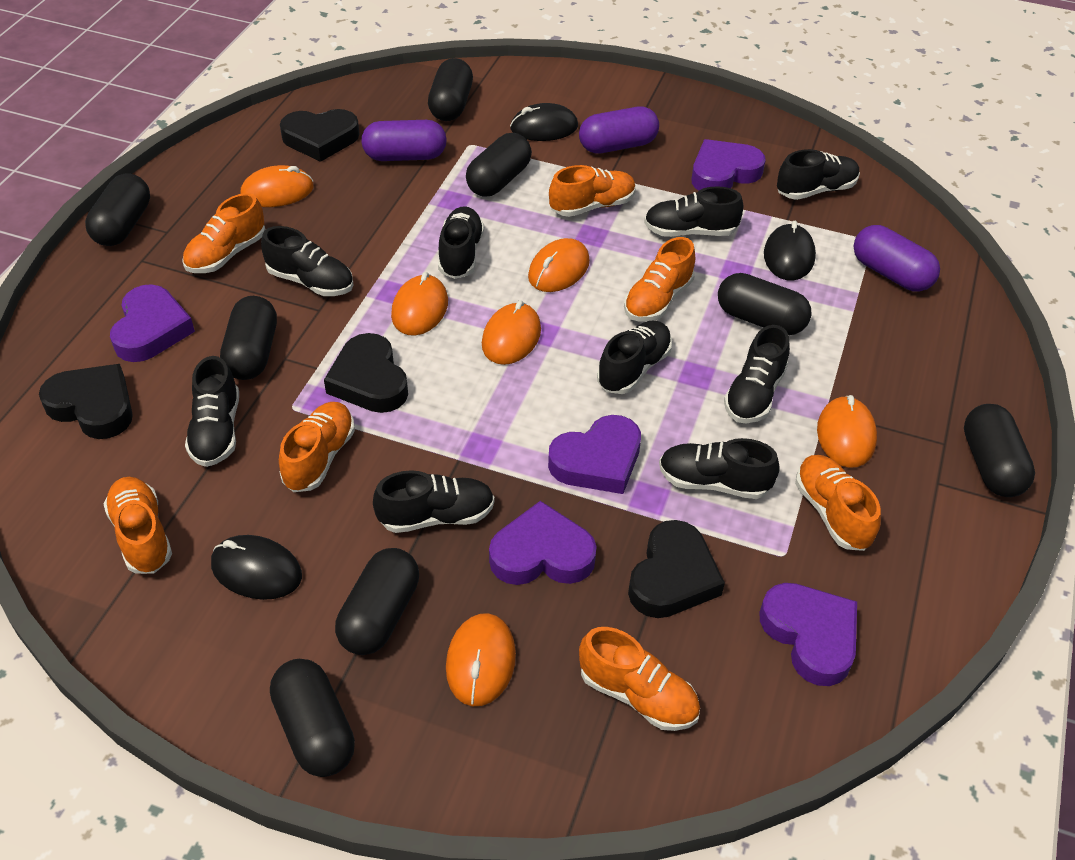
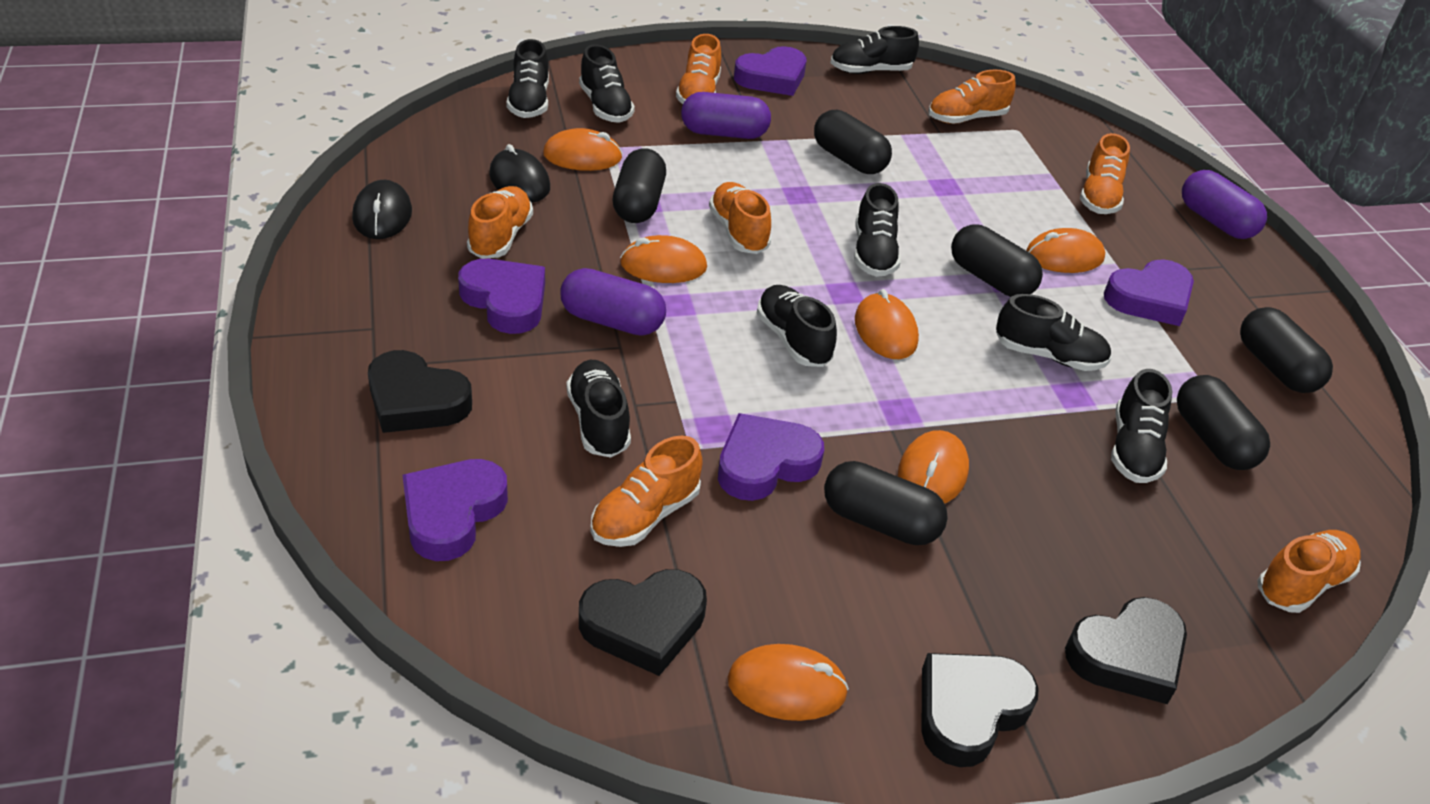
black capsule: 8 -> 6
black mouse: 3 -> 2
black shoe: 9 -> 8

